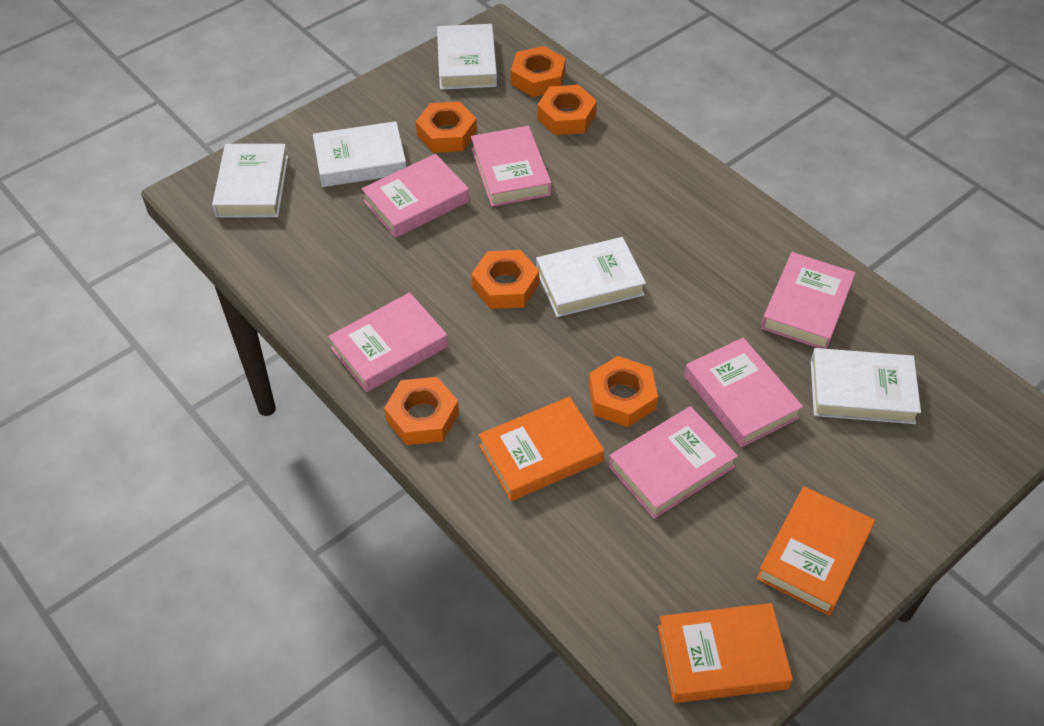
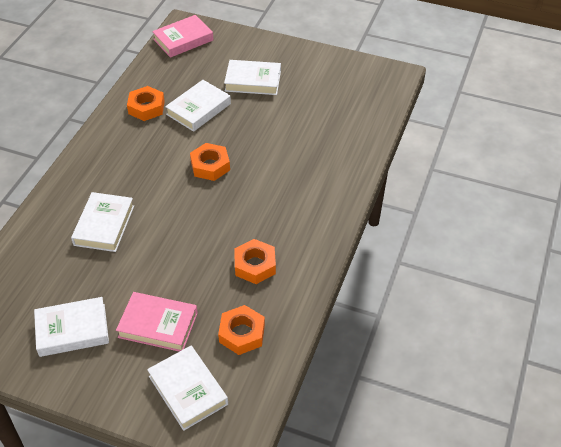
orange book: 3 -> 0
orange nut: 6 -> 4
pink book: 6 -> 2

